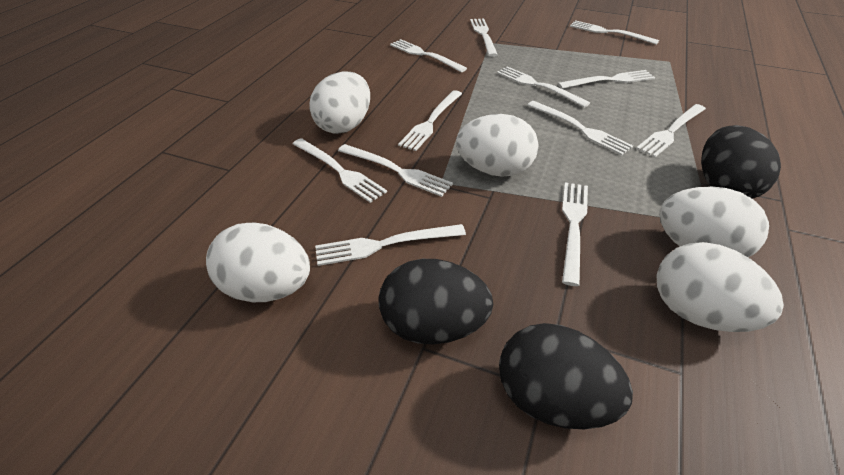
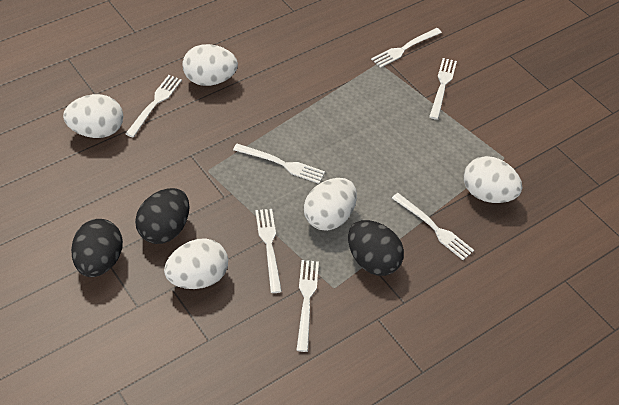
white fork: 12 -> 7

